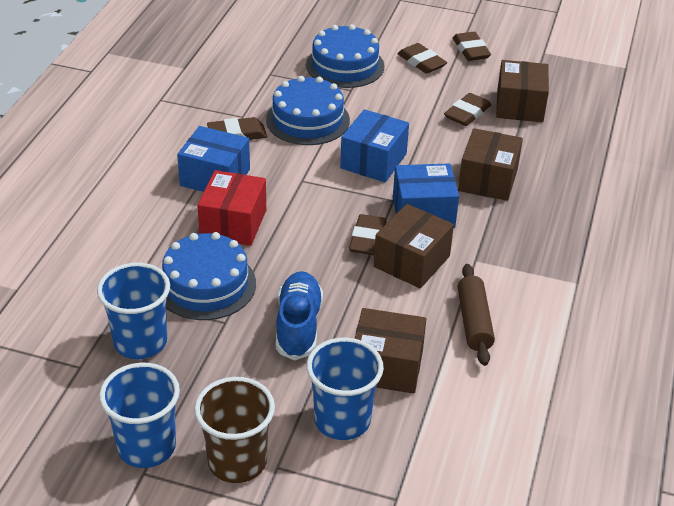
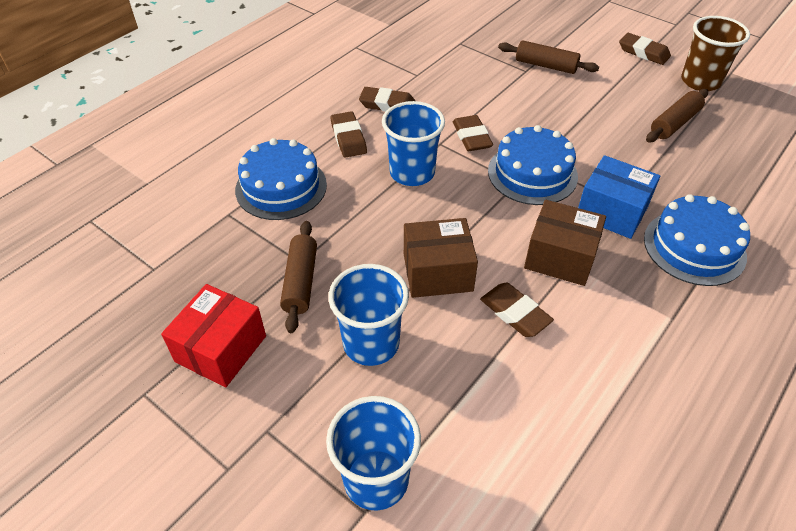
blue box: 3 -> 1
blue shoe: 1 -> 0
brown box: 4 -> 2
brown rolling pin: 1 -> 3

